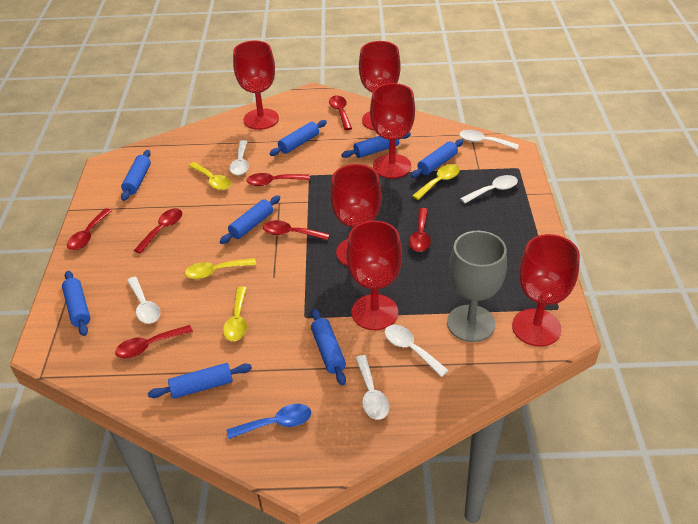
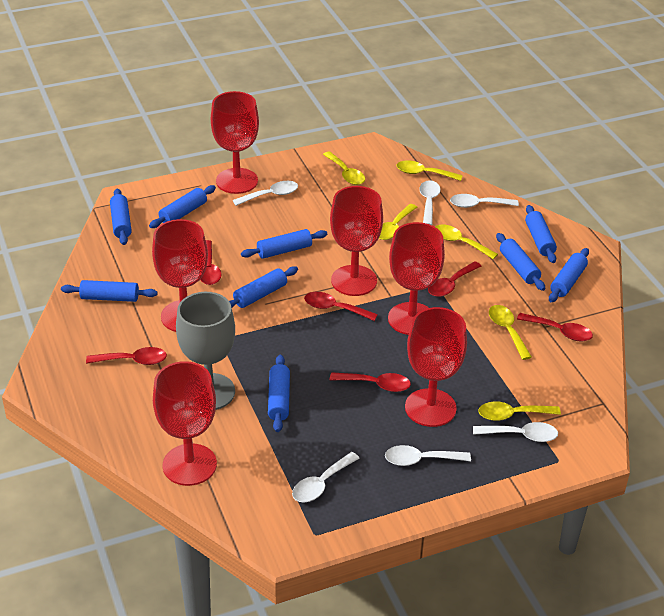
blue rolling pin: 8 -> 9
blue spoon: 1 -> 0
red spoon: 7 -> 6
yellow spoon: 4 -> 6

